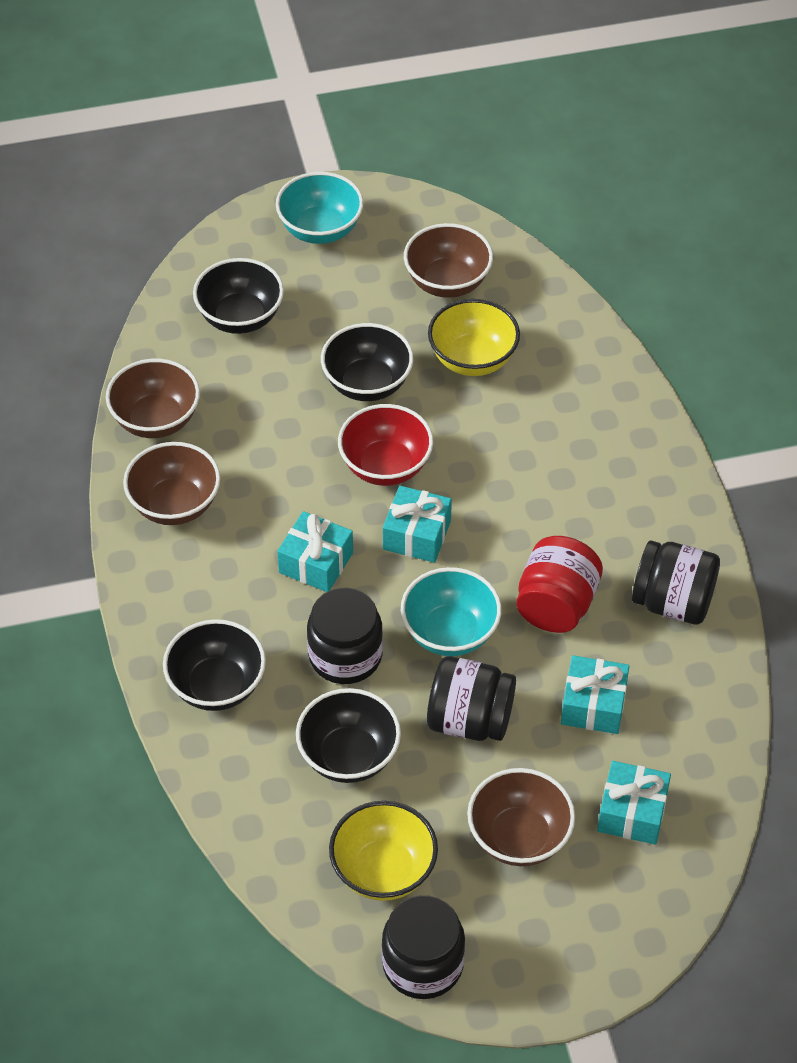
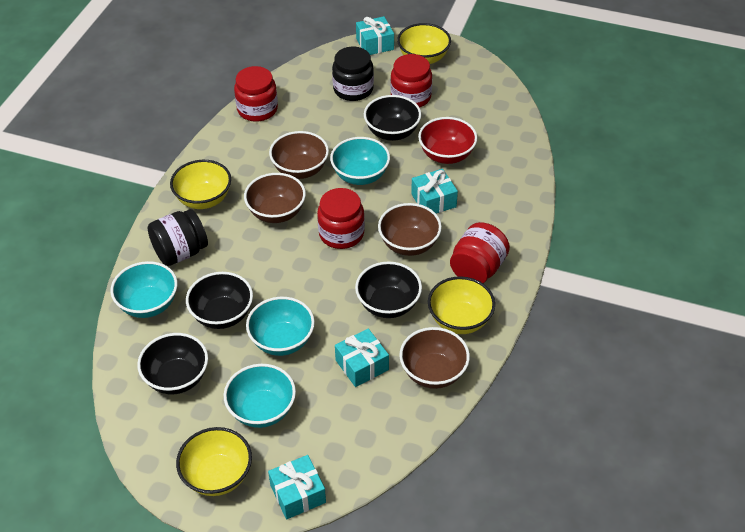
black jar: 4 -> 2
red jar: 1 -> 4
turquoise bowl: 2 -> 4
yellow bowl: 2 -> 4

